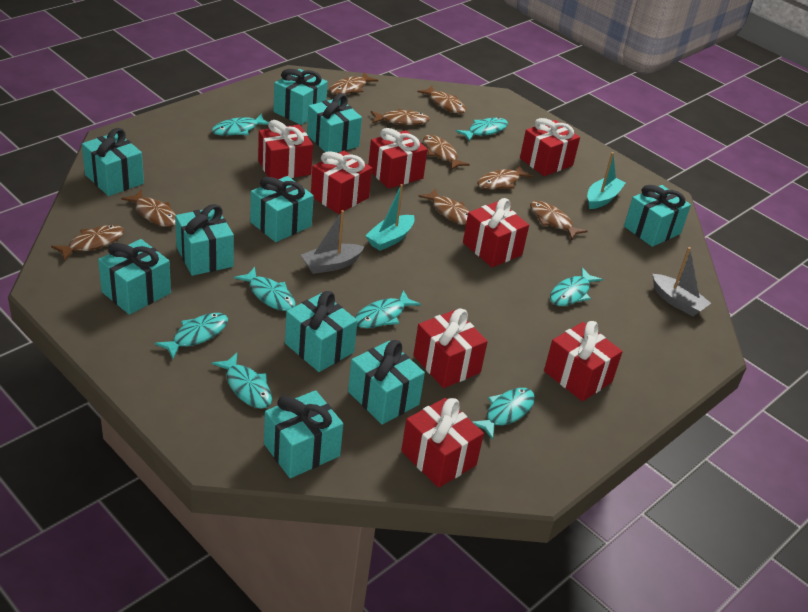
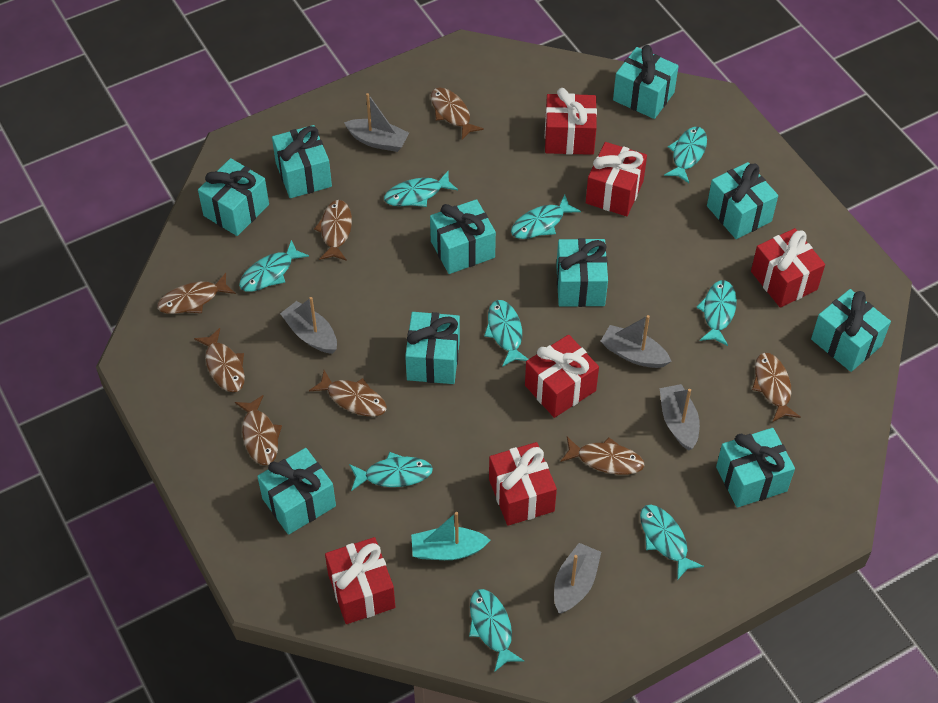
brown fish: 9 -> 8
grey boat: 2 -> 5
red gift: 8 -> 6
turquoise boat: 2 -> 1
turquoise fish: 8 -> 9

